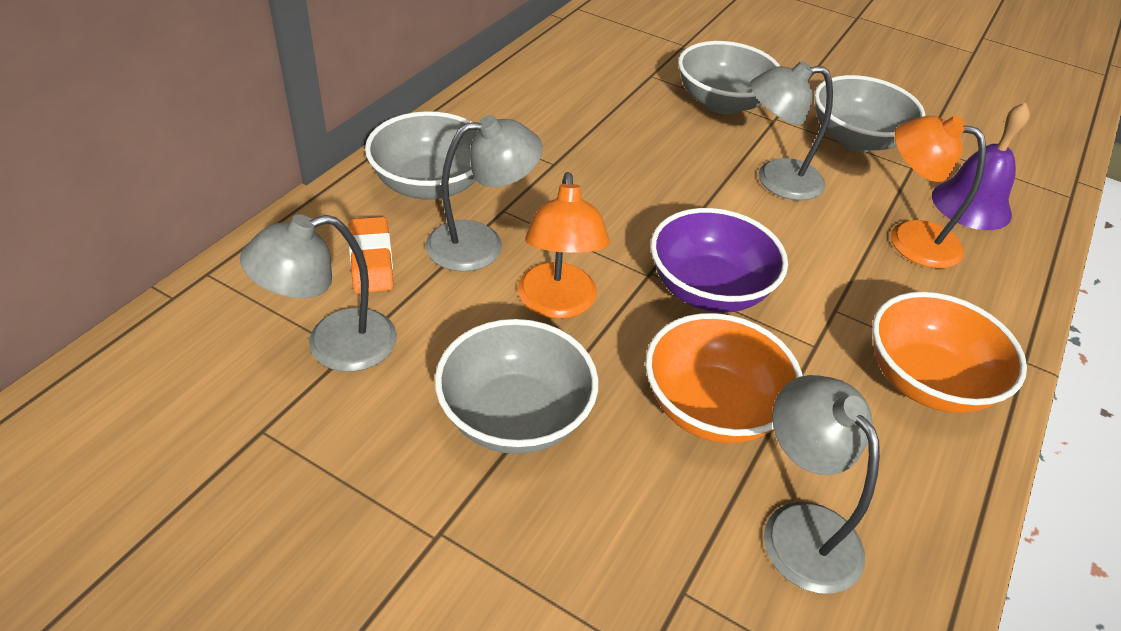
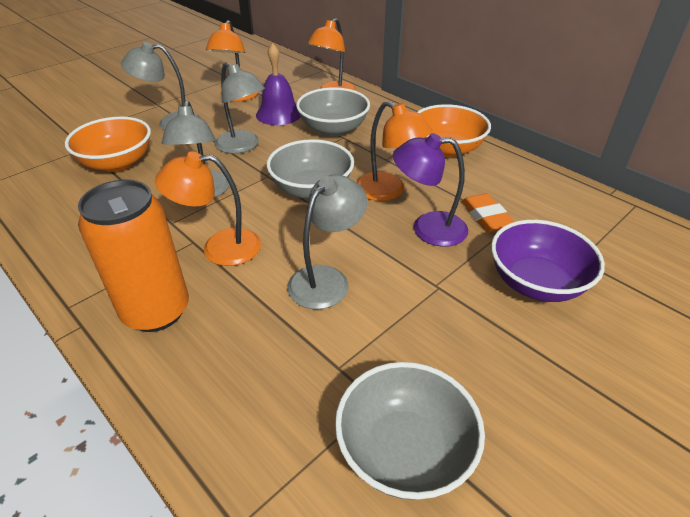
grey bowl: 4 -> 3
orange can: 0 -> 1
orange lamp: 2 -> 4
purple lamp: 0 -> 1

